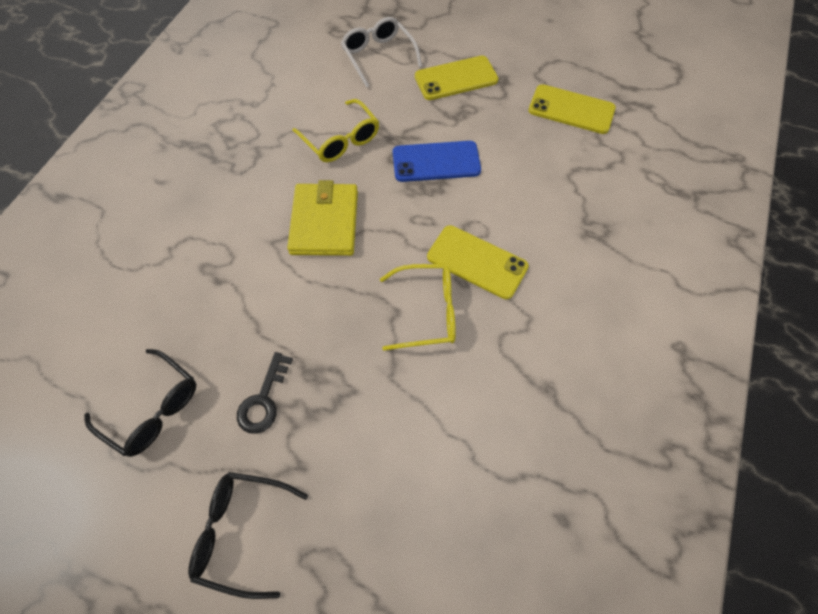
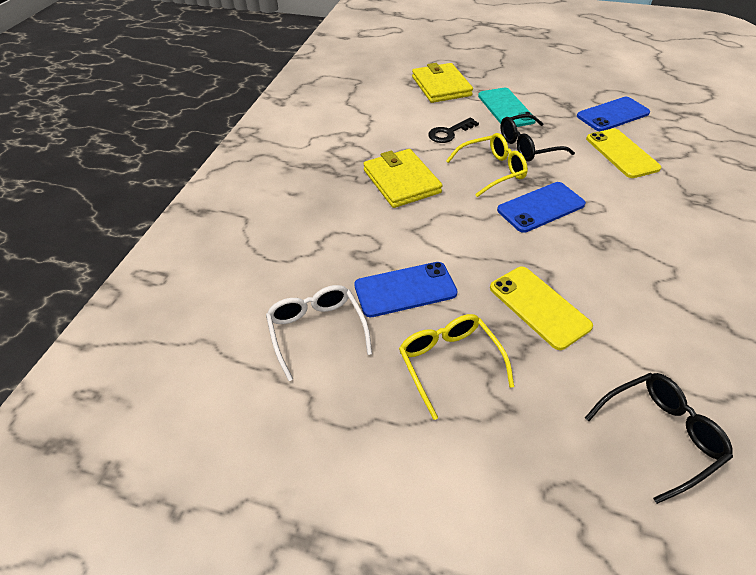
blue phone: 1 -> 3
turquoise phone: 0 -> 1
yellow phone: 3 -> 2
yellow wallet: 1 -> 2

